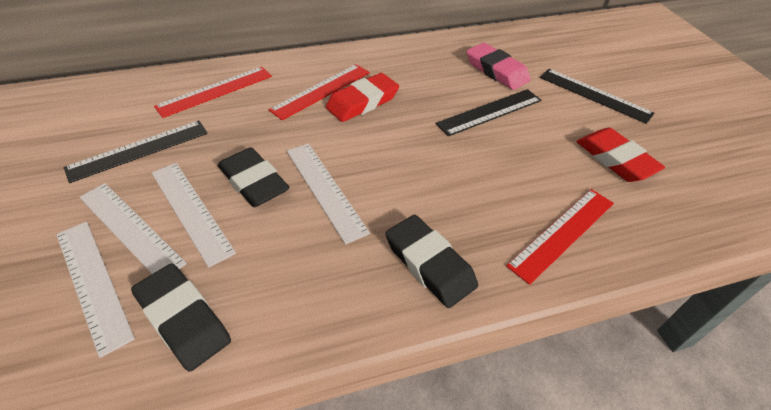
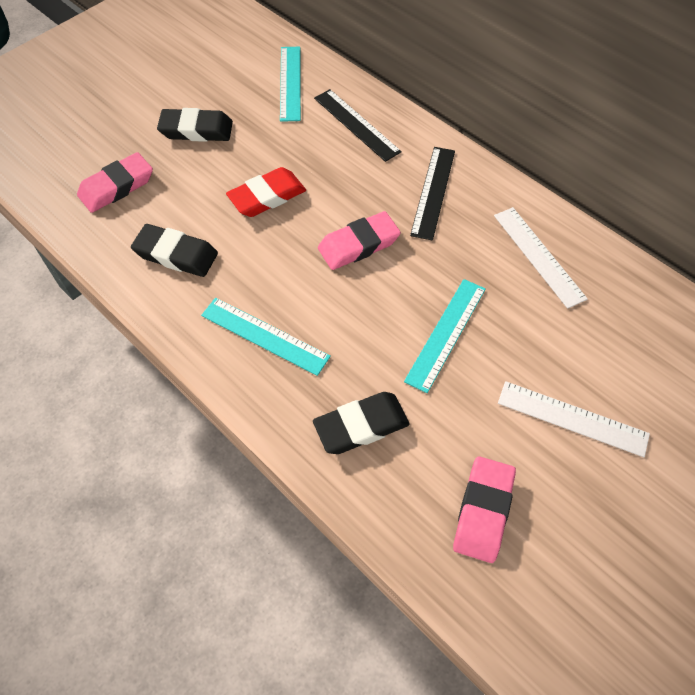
black ruler: 3 -> 2
pink eraser: 1 -> 3
red eraser: 2 -> 1
red ruler: 3 -> 0
turquoise ruler: 0 -> 3
white ruler: 4 -> 2

